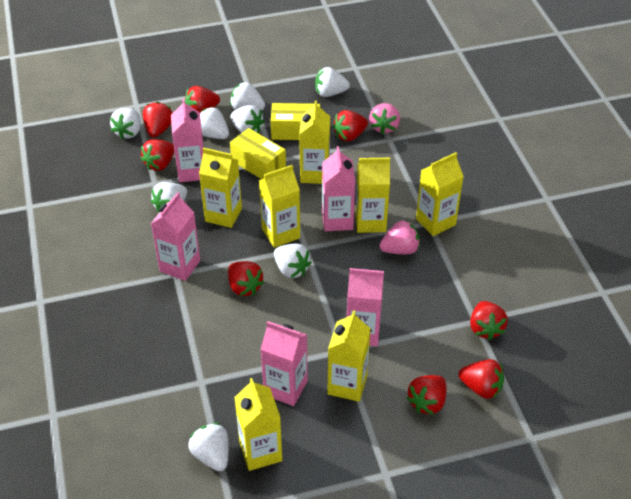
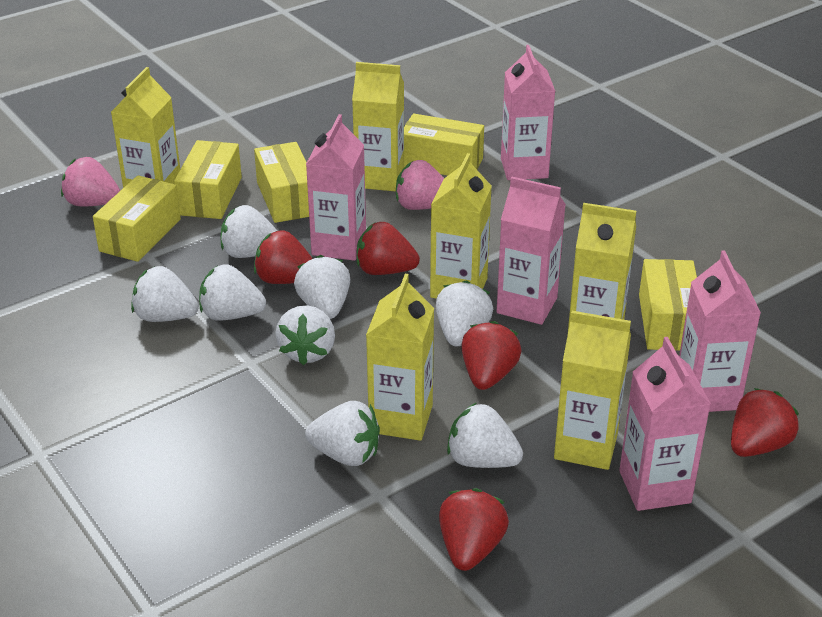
red strawberry: 8 -> 5
yellow box: 2 -> 5
yellow carton: 7 -> 6

